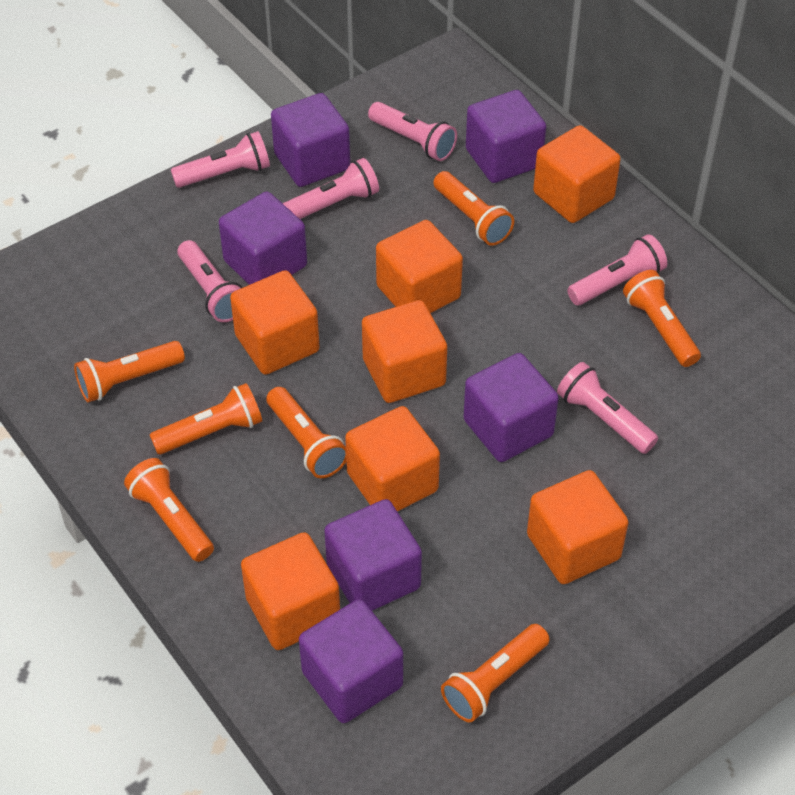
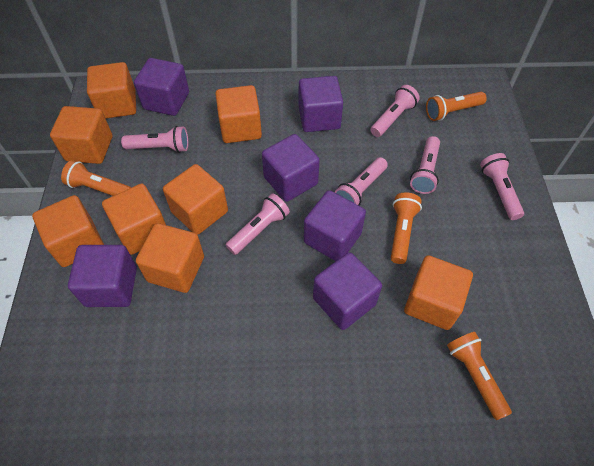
orange cube: 7 -> 8
orange flashlight: 7 -> 4

